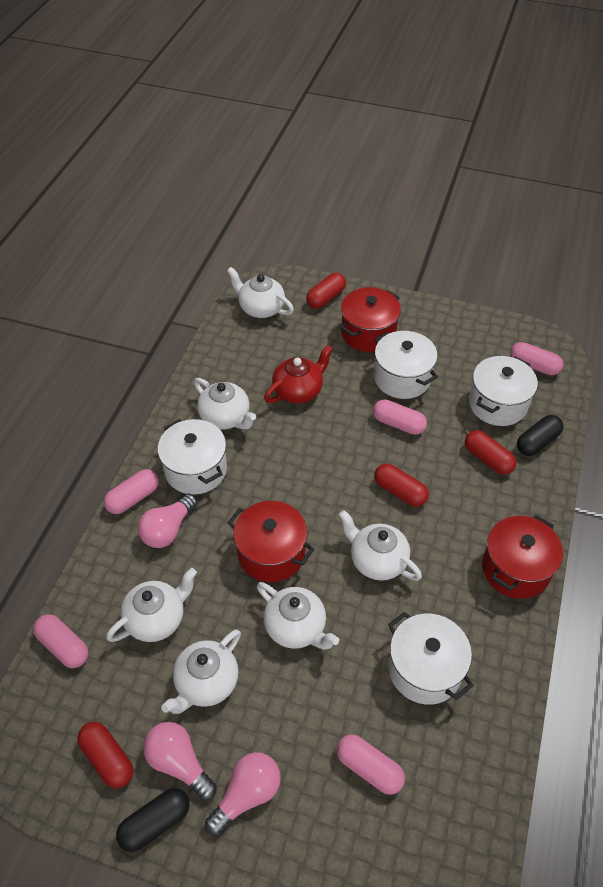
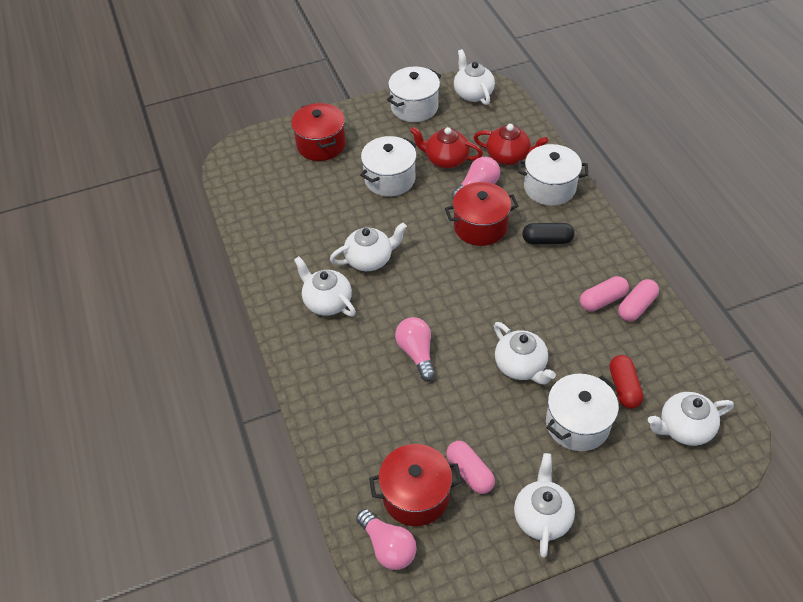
black capsule: 2 -> 1
pink capsule: 5 -> 3
red capsule: 4 -> 1
red teapot: 1 -> 2

